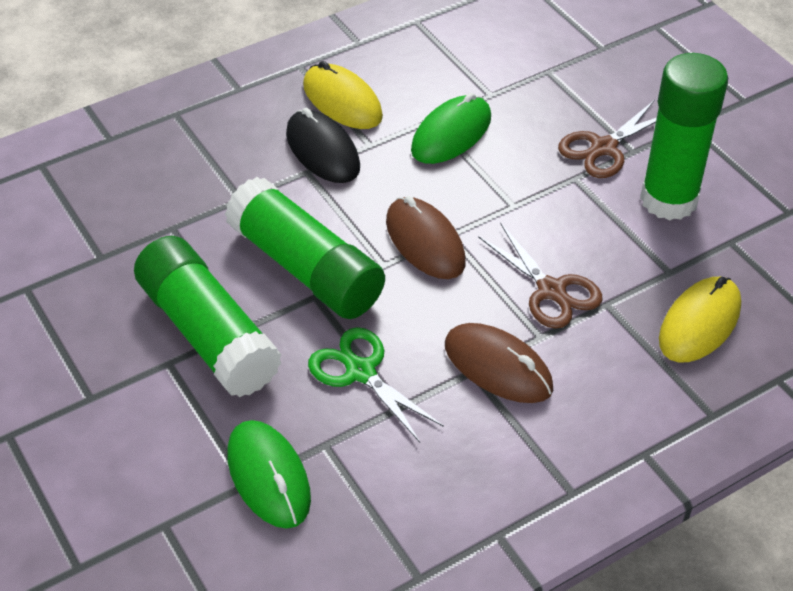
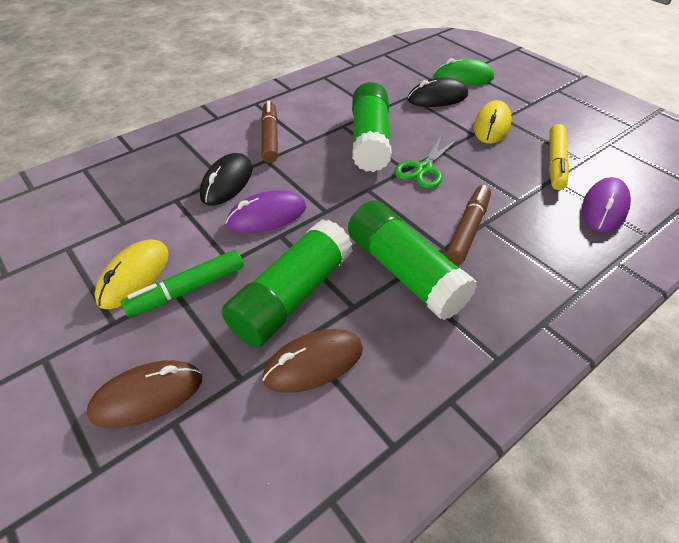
black mouse: 1 -> 2
brown marker: 0 -> 2
brown scissors: 2 -> 0
green marker: 0 -> 1
green mouse: 2 -> 1
purple mouse: 0 -> 2
yellow marker: 0 -> 1

